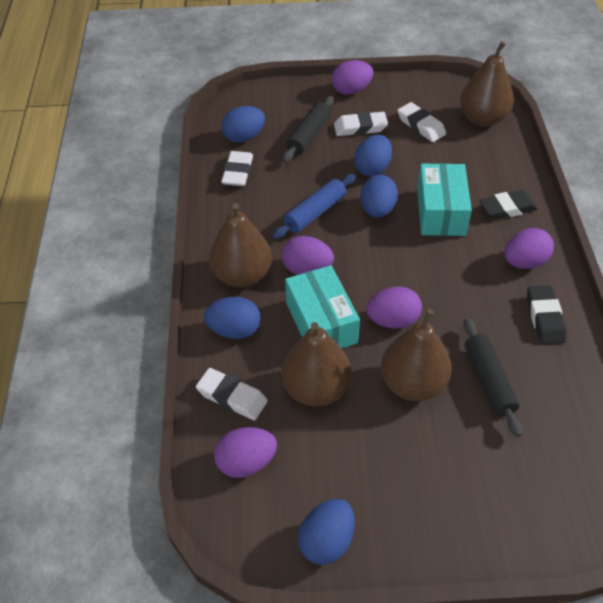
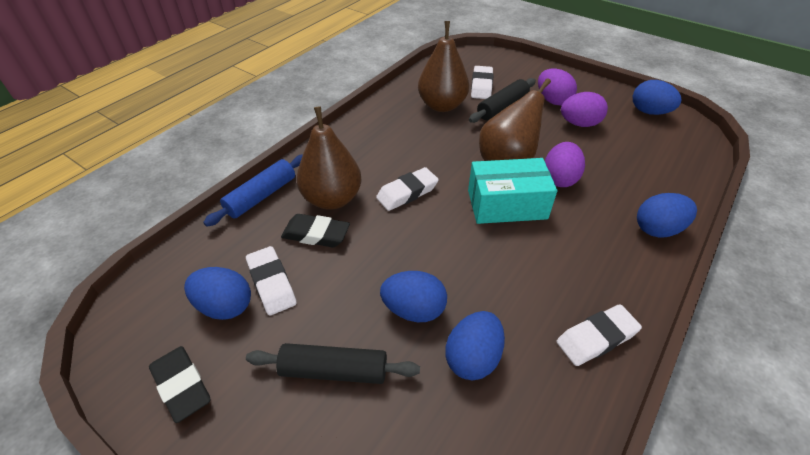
brown pear: 4 -> 3
purple egg: 5 -> 3
turquoise box: 2 -> 1

